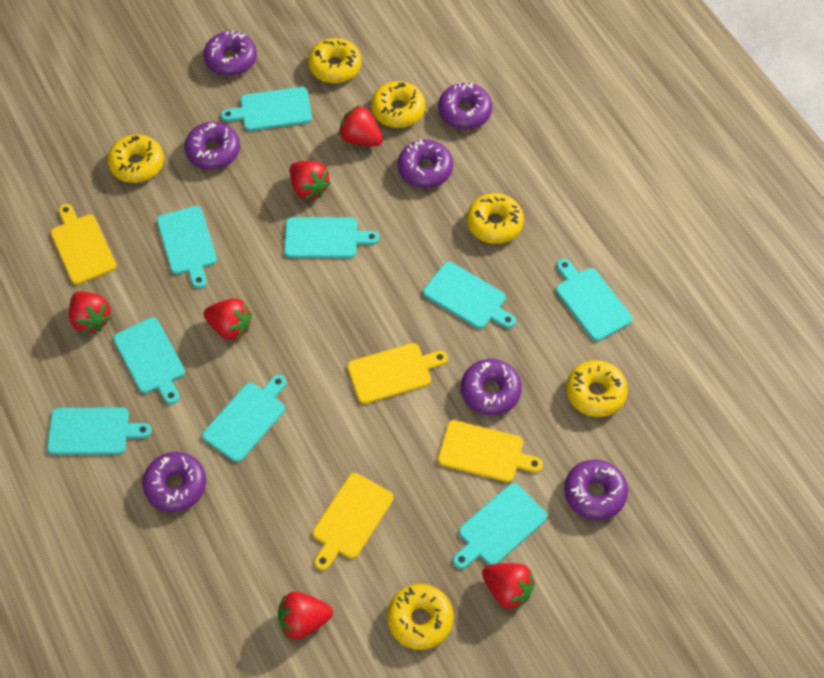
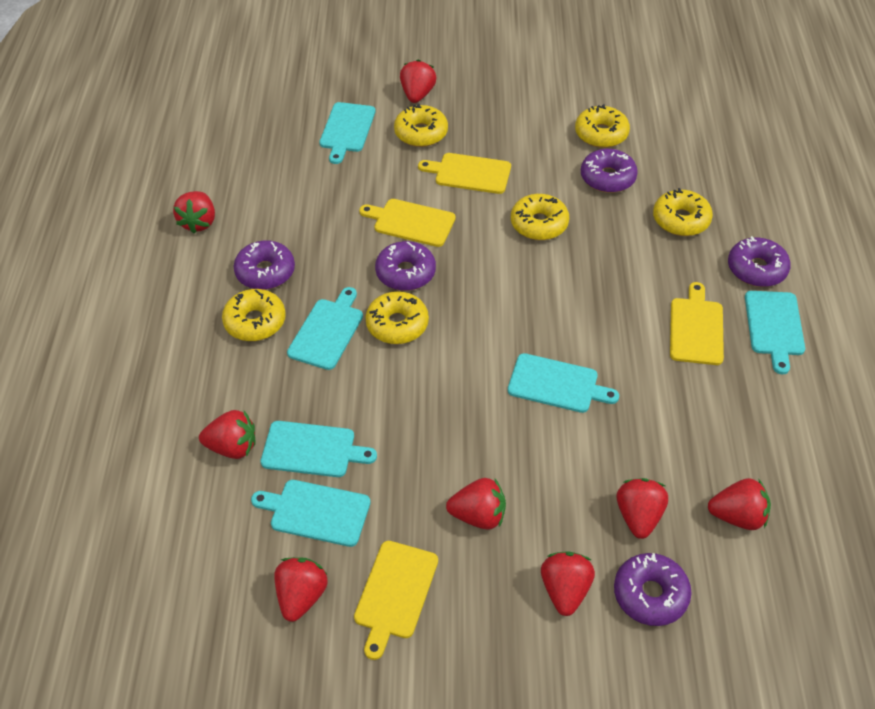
purple donut: 7 -> 5
red strawberry: 6 -> 8
turquoise cutting board: 9 -> 6

